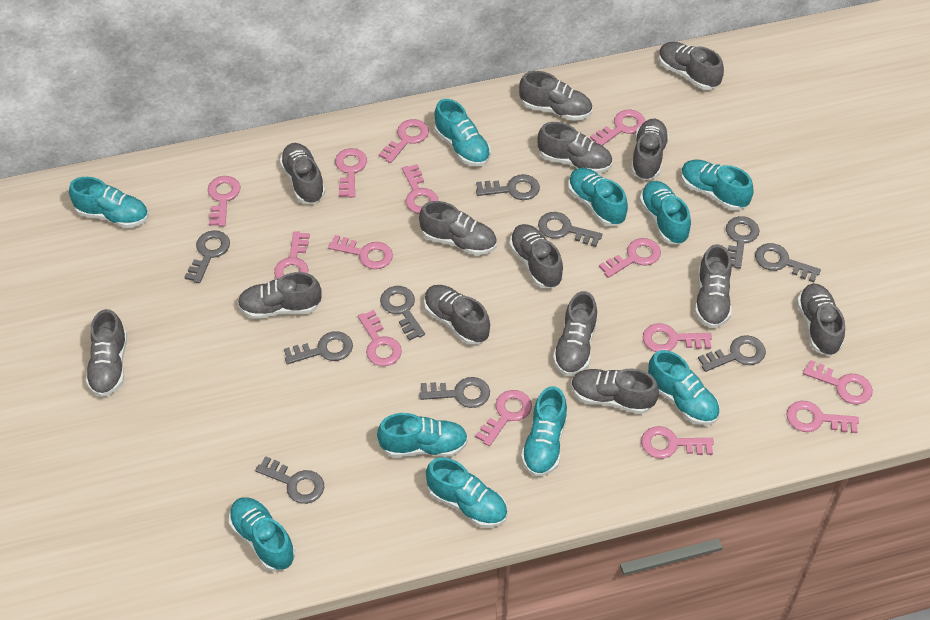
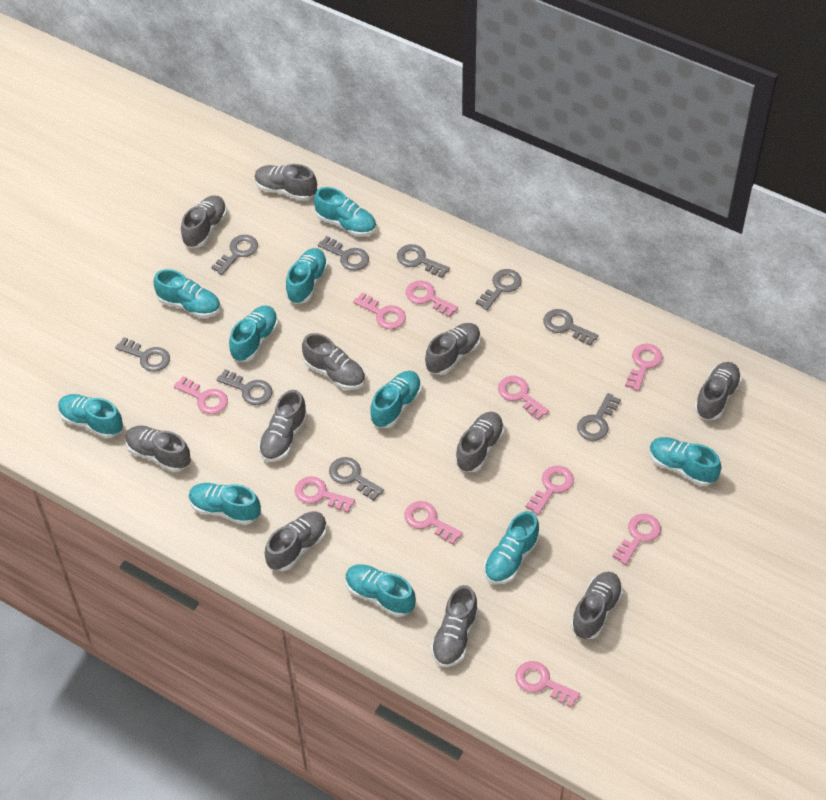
grey key: 10 -> 9
grey shoe: 14 -> 11
pink key: 14 -> 10

